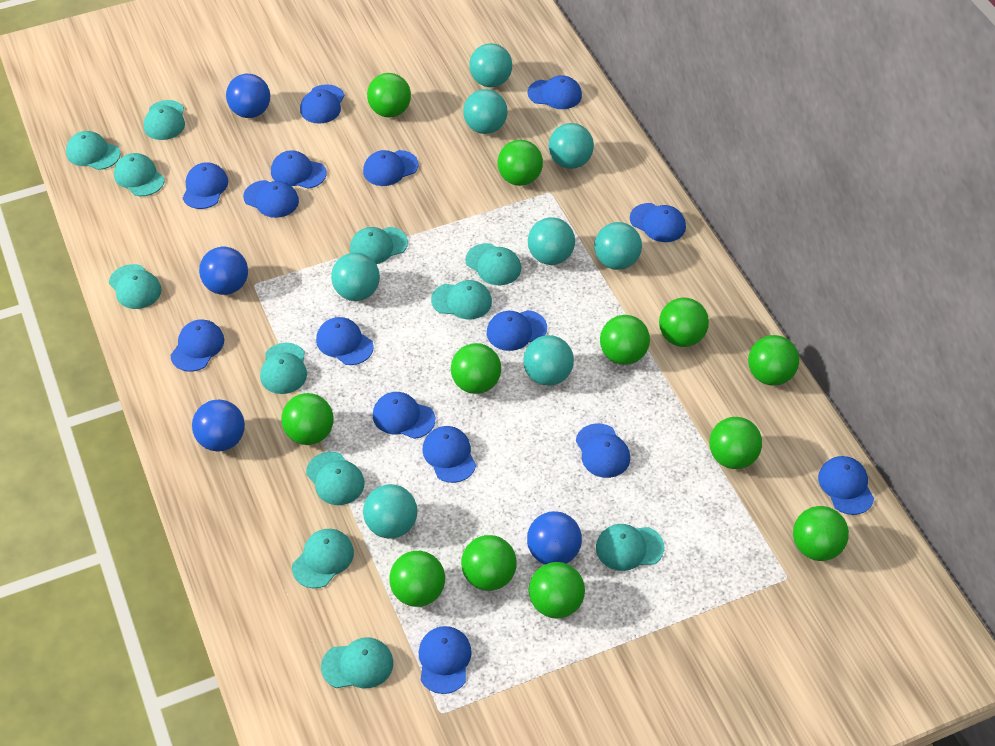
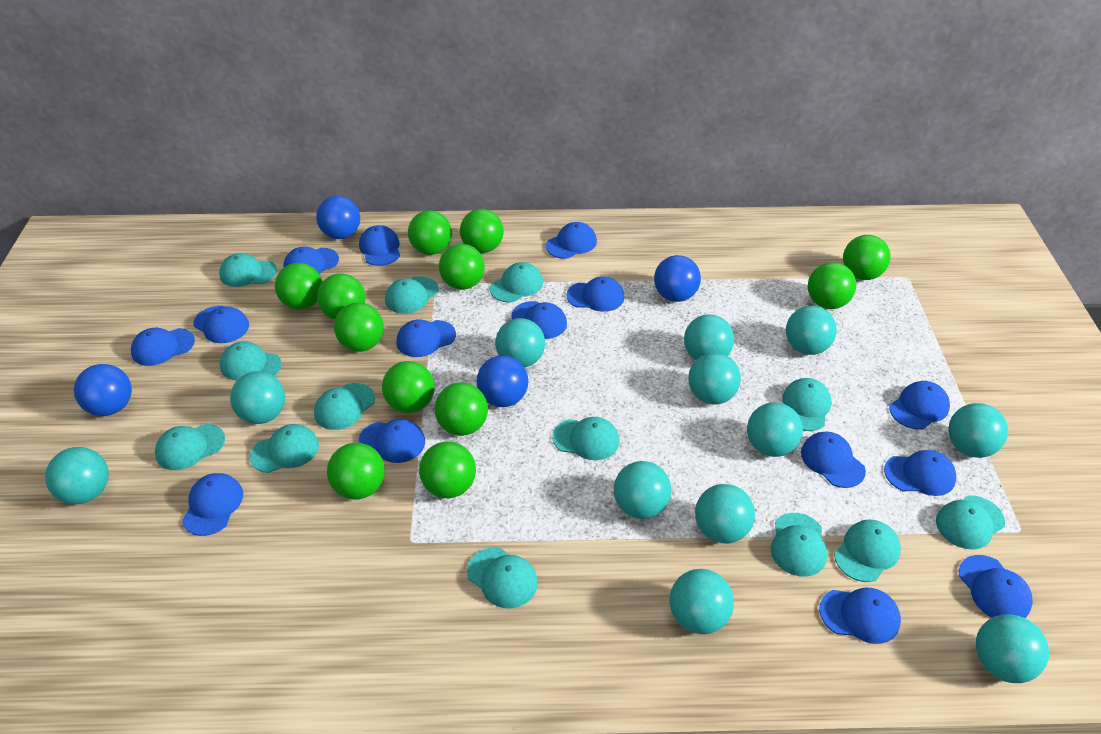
turquoise ball: 8 -> 12
turquoise cap: 12 -> 13

